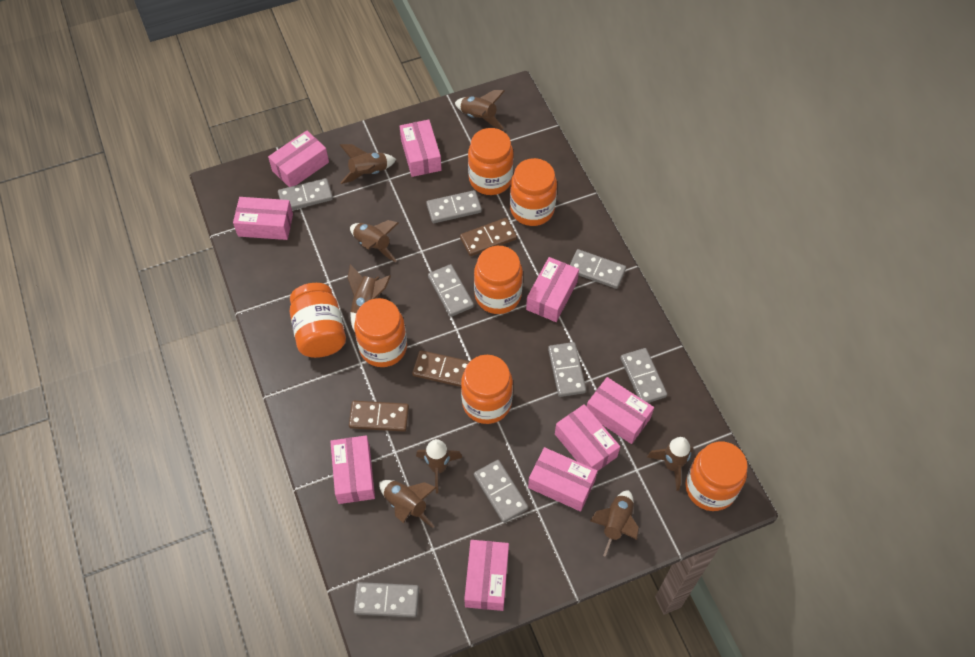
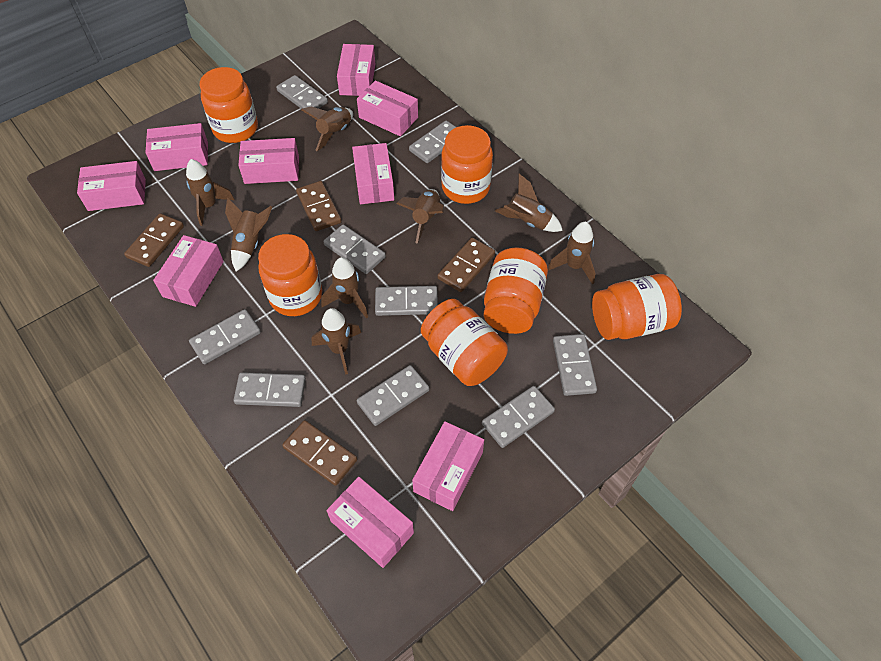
brown domino: 3 -> 4
grey domino: 8 -> 9
orange jar: 7 -> 6

